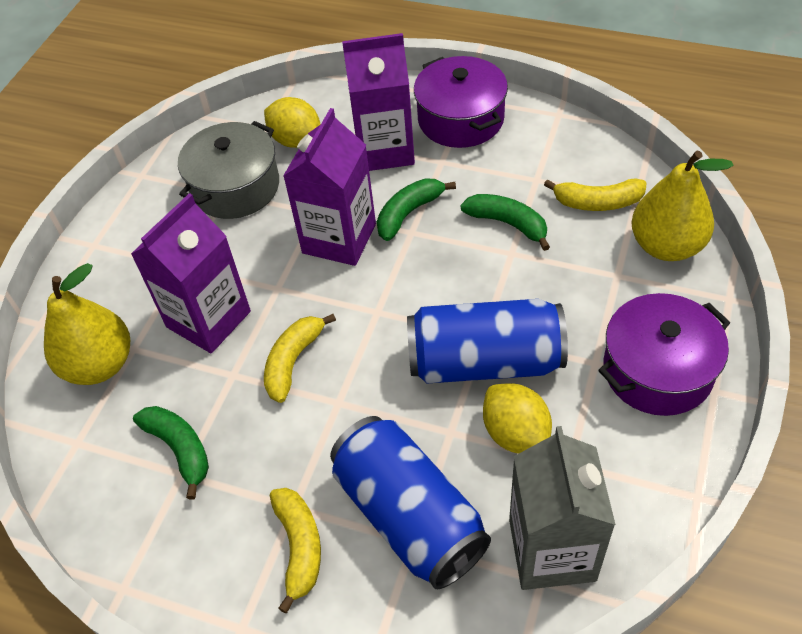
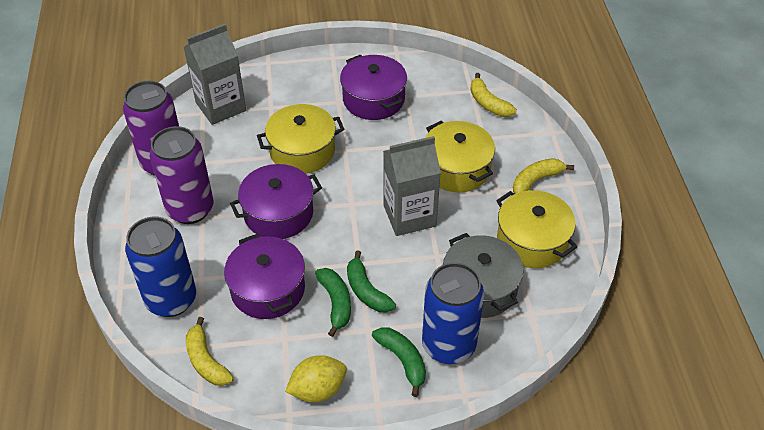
grey carton: 1 -> 2
purple can: 0 -> 2
purple carton: 3 -> 0
purple pot: 2 -> 3
yellow lemon: 2 -> 1
yellow pear: 2 -> 0
yellow pot: 0 -> 3

